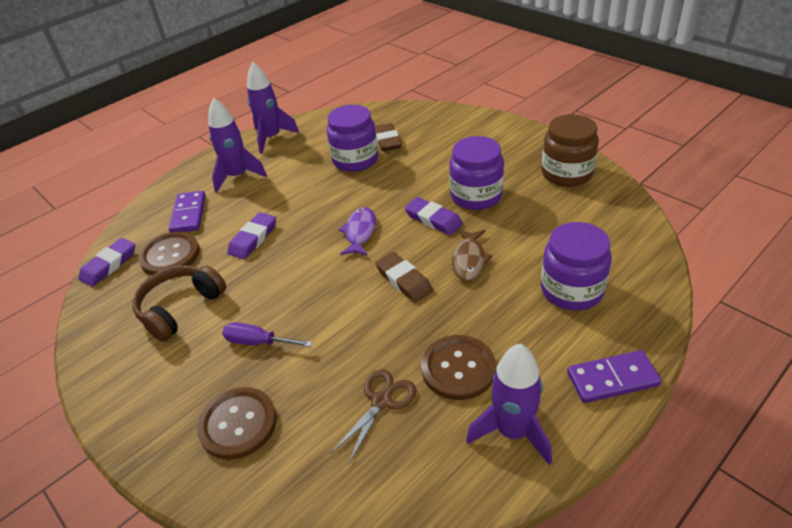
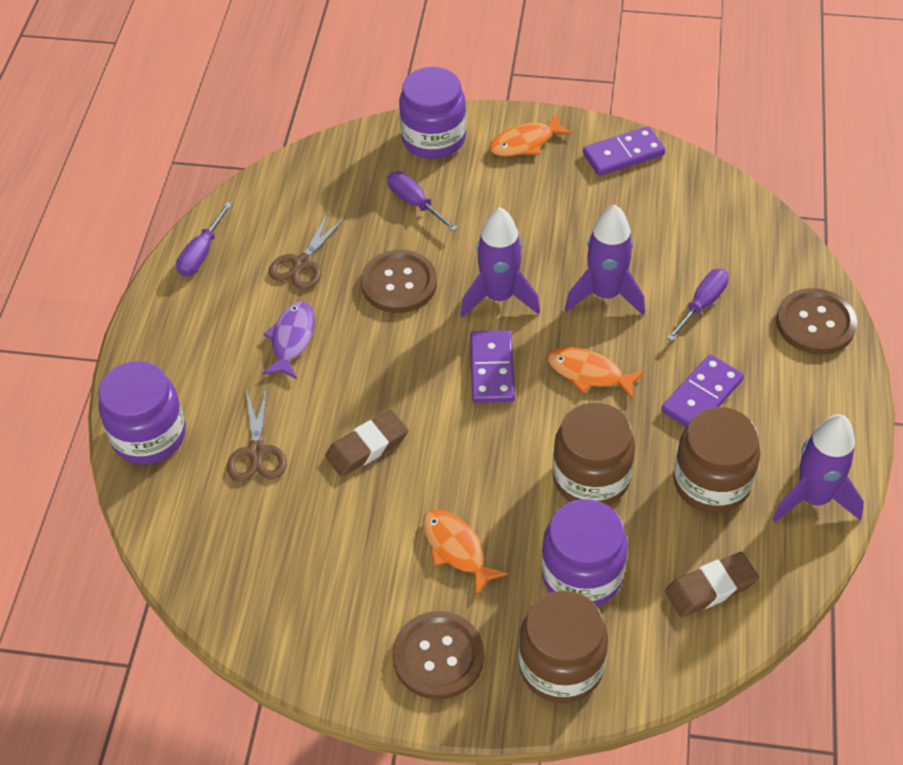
brown fish: 1 -> 0
brown headphones: 1 -> 0
brown jar: 1 -> 3
brown scissors: 1 -> 2
orange fish: 0 -> 3
purple domino: 2 -> 3
purple eraser: 3 -> 0
purple screwdriver: 1 -> 3

